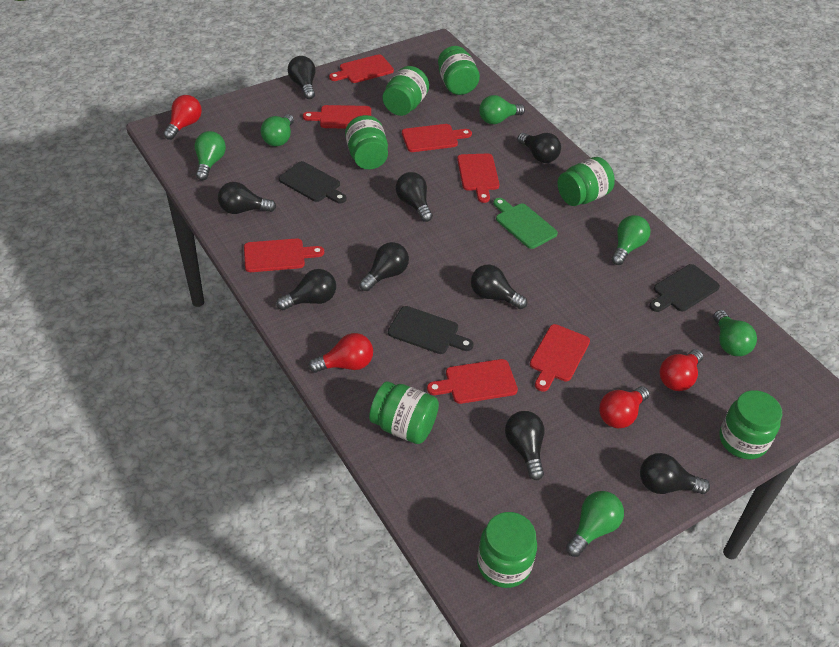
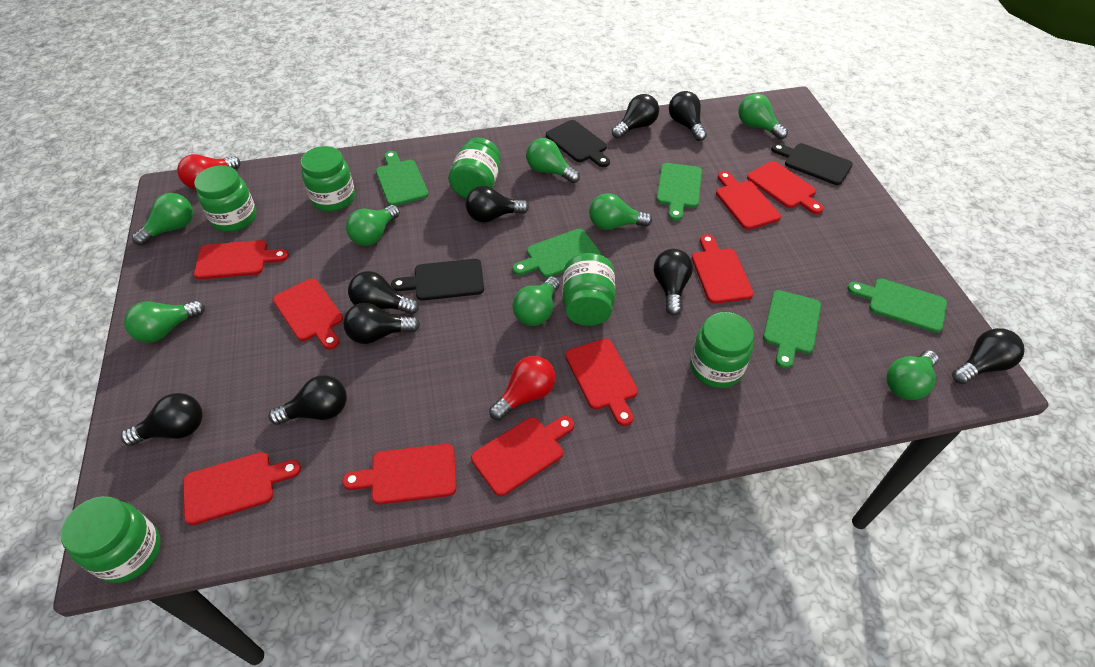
green cutting board: 1 -> 5
green jar: 7 -> 6
green light bulb: 6 -> 8
red cutting board: 7 -> 9
red light bulb: 4 -> 2

